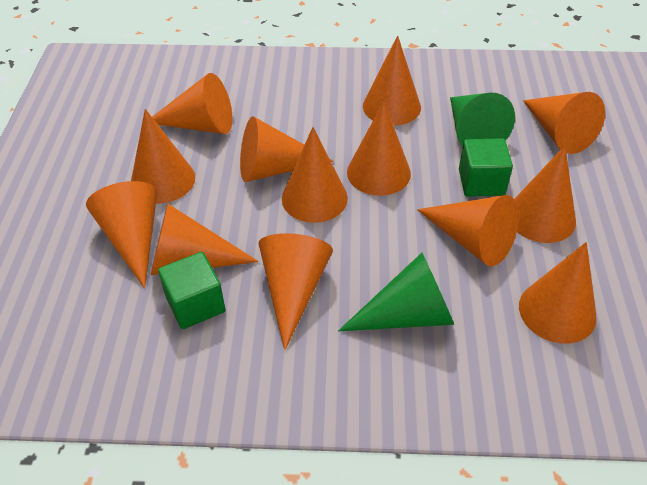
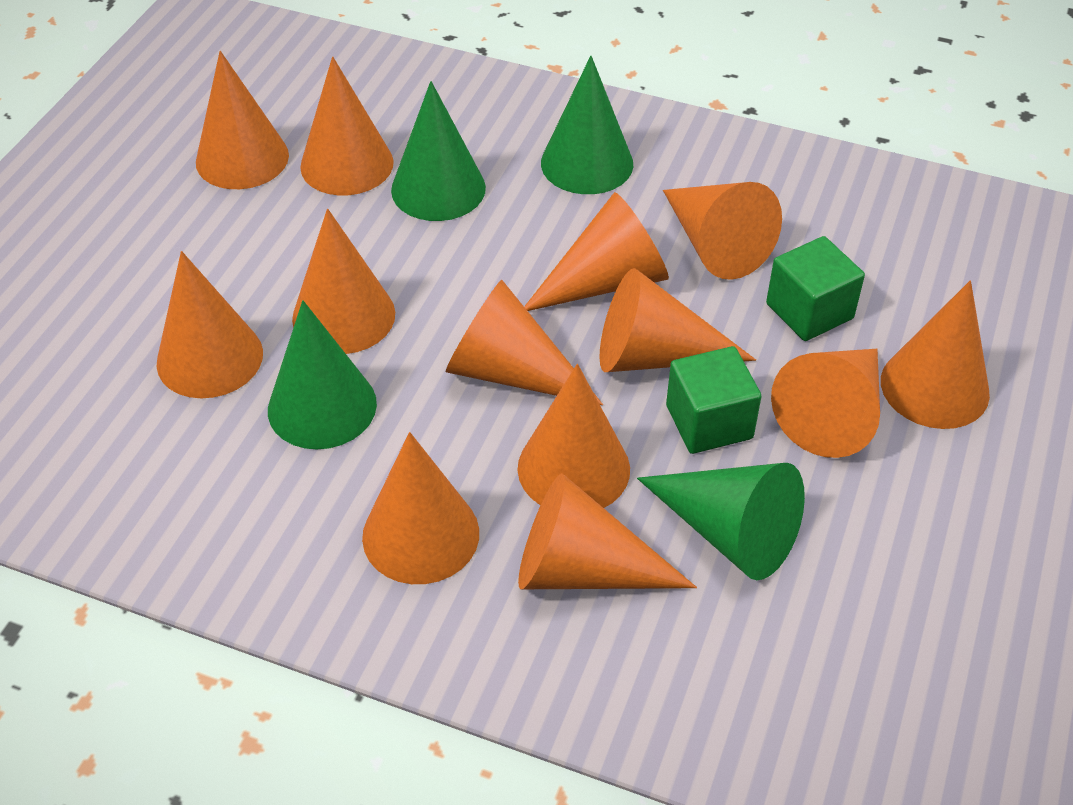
green cone: 2 -> 4

